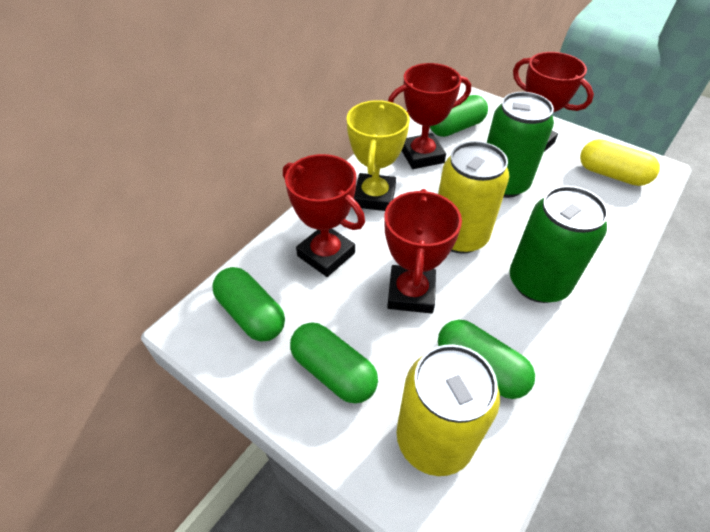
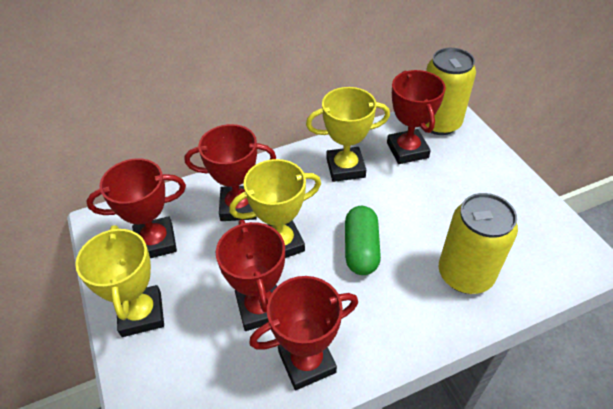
green can: 2 -> 0
green capsule: 4 -> 1
red trophy: 4 -> 5
yellow capsule: 1 -> 0
yellow trophy: 1 -> 3

